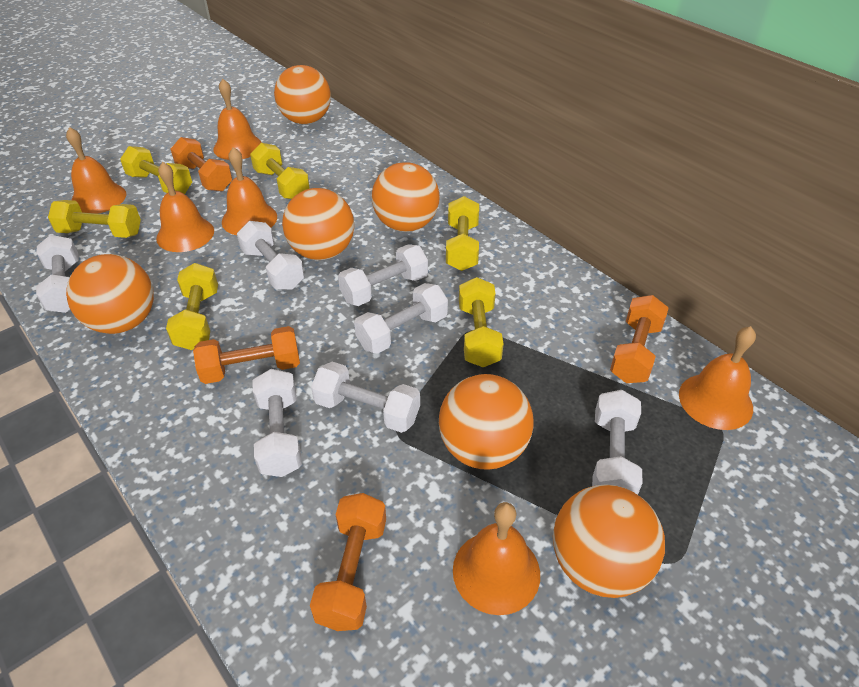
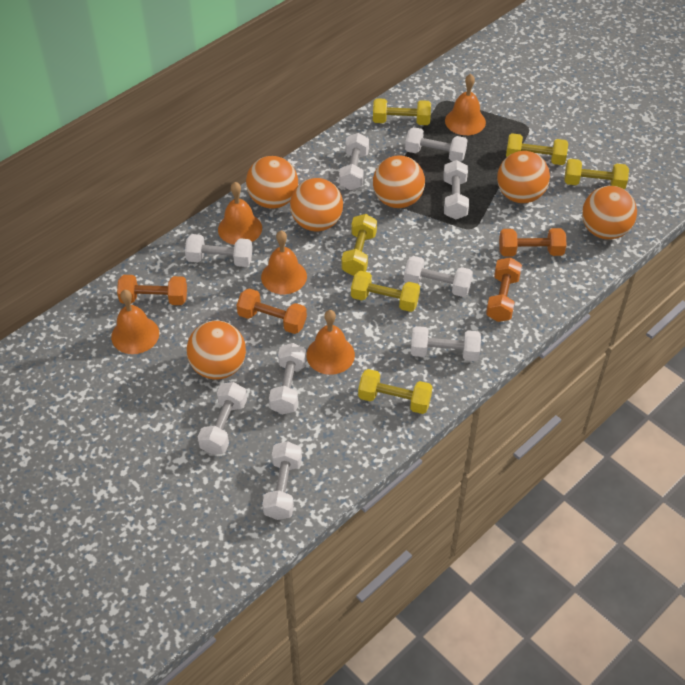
orange bell: 6 -> 5
white dumbbell: 7 -> 9

